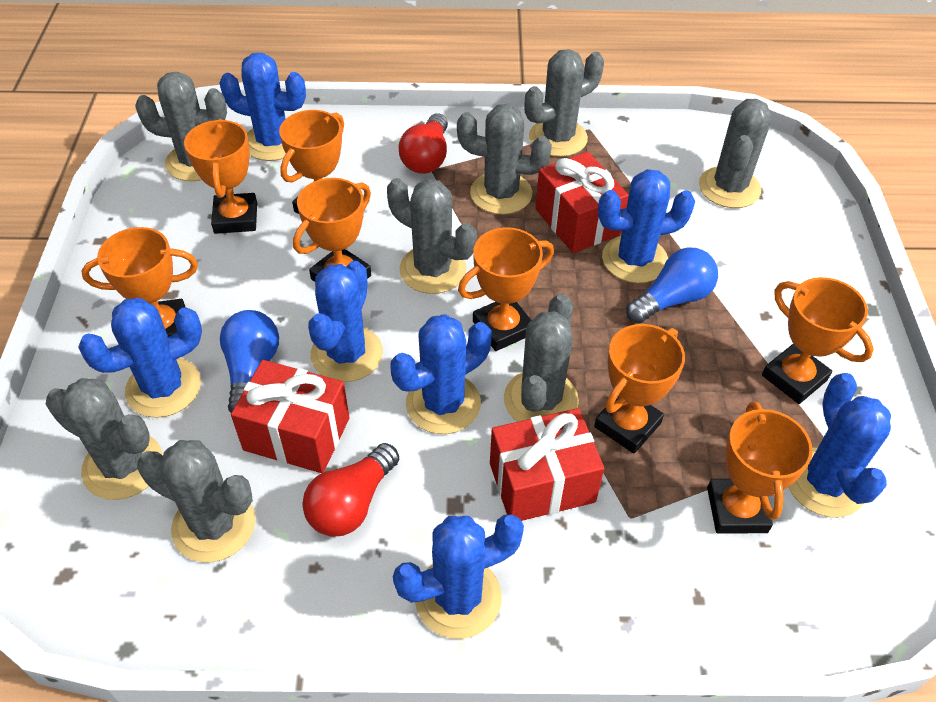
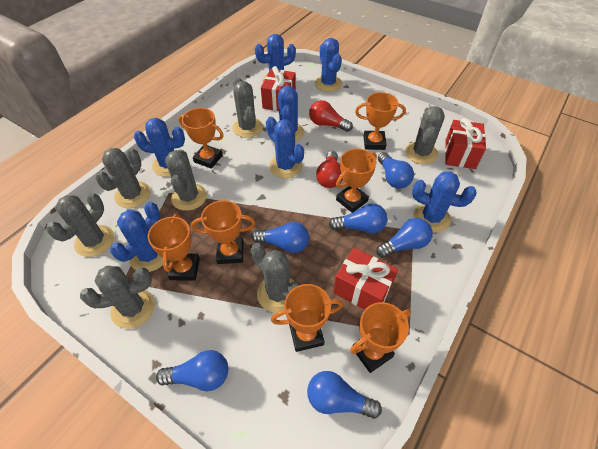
blue light bulb: 2 -> 6
grey cactus: 8 -> 7
orange trophy: 8 -> 7

